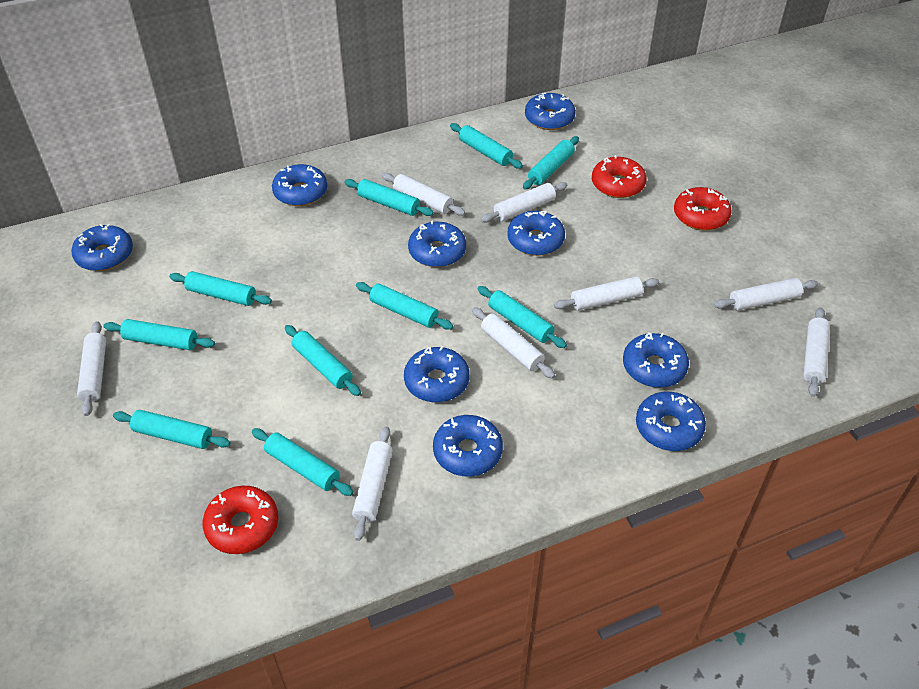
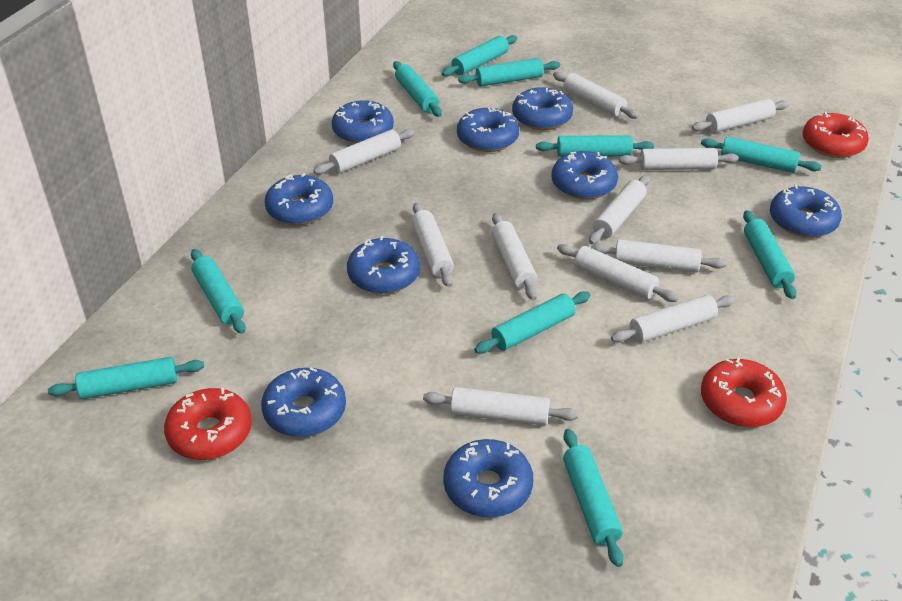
white rolling pin: 8 -> 11

